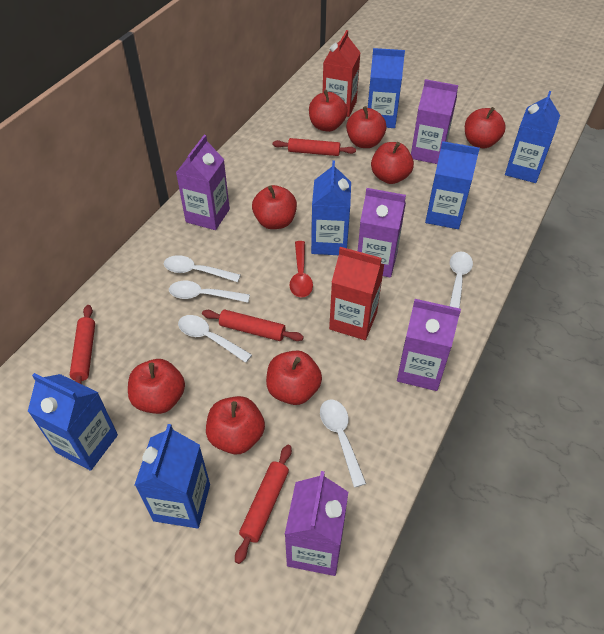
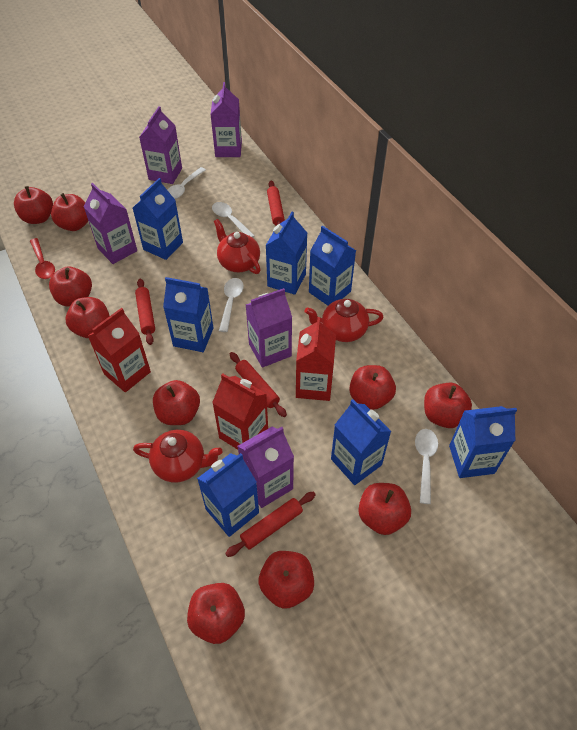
blue carton: 6 -> 7
red apple: 8 -> 10
red carton: 2 -> 3
red teapot: 0 -> 3
white spoon: 5 -> 4

